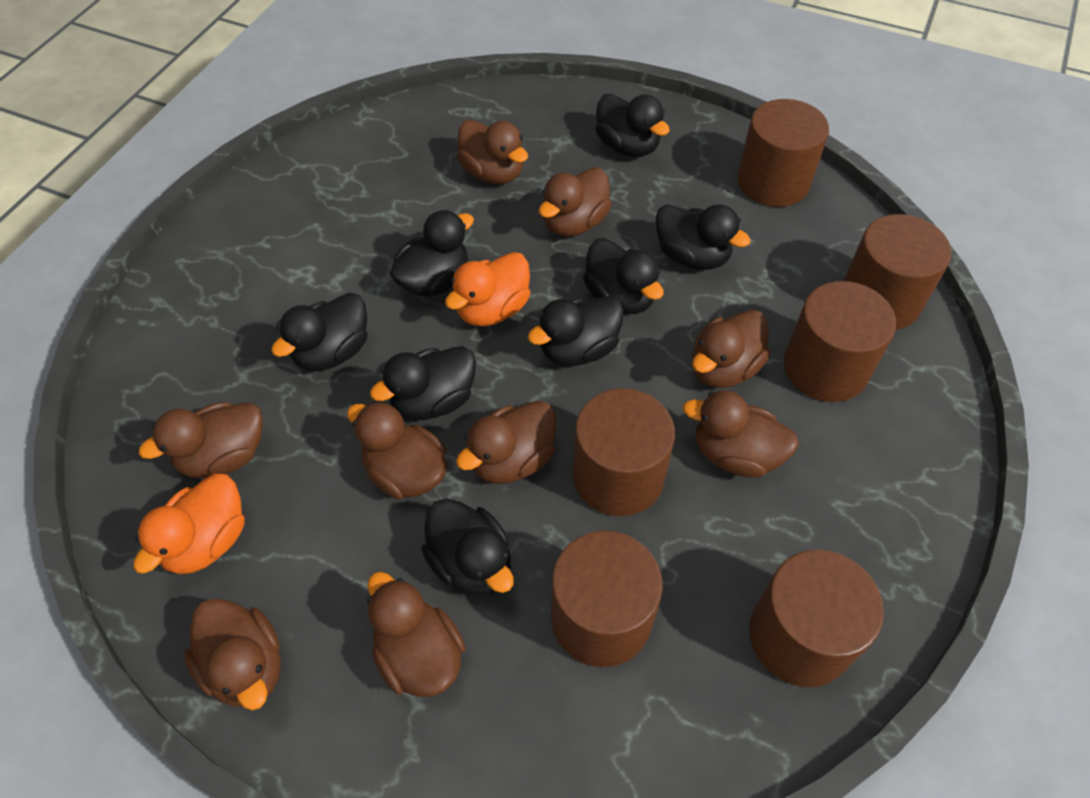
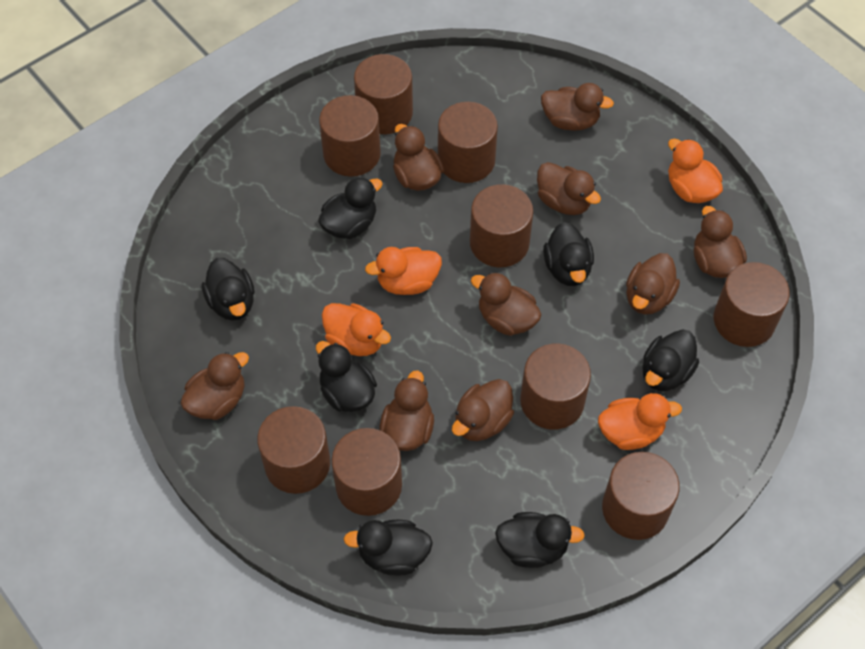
black duck: 8 -> 7
brown cylinder: 6 -> 9
orange duck: 2 -> 4

